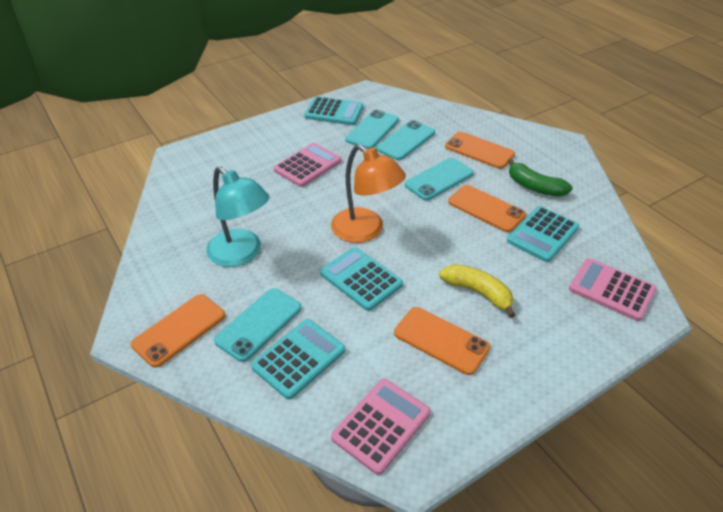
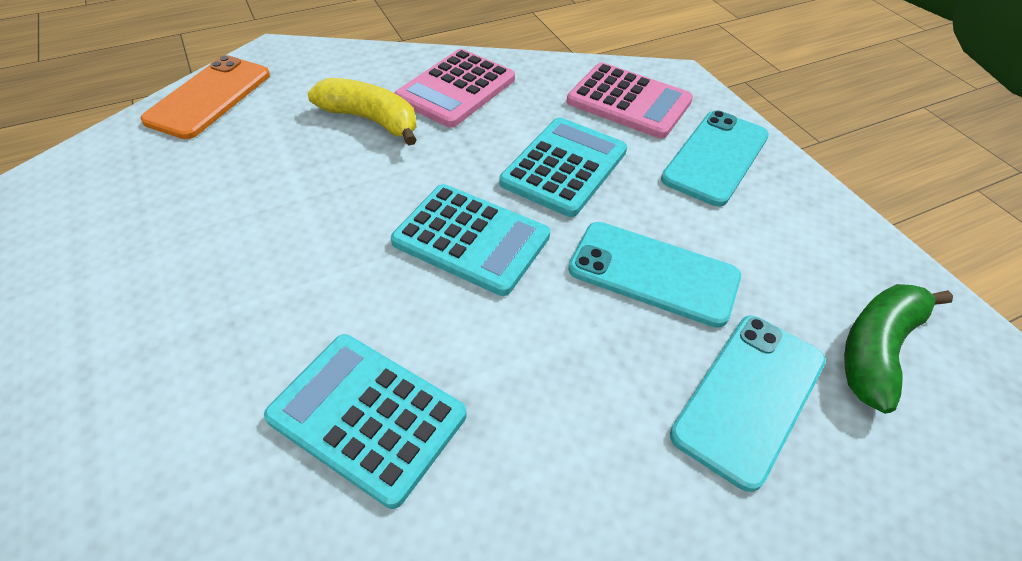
orange lamp: 1 -> 0
orange phone: 4 -> 1
pink calculator: 3 -> 2
turquoise calculator: 4 -> 3
turquoise lamp: 1 -> 0
turquoise phone: 4 -> 3

